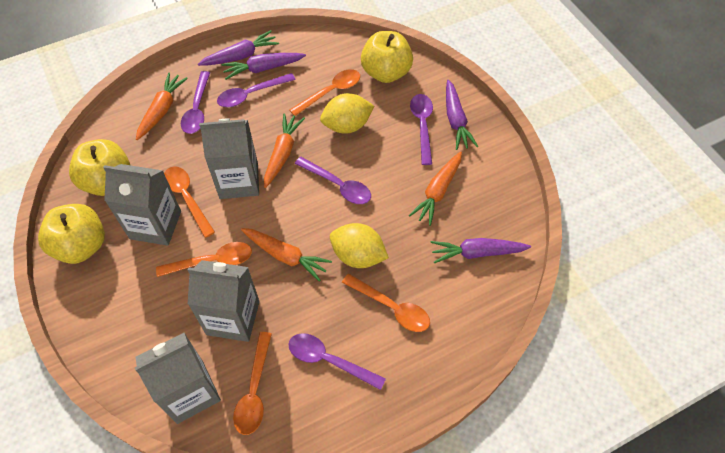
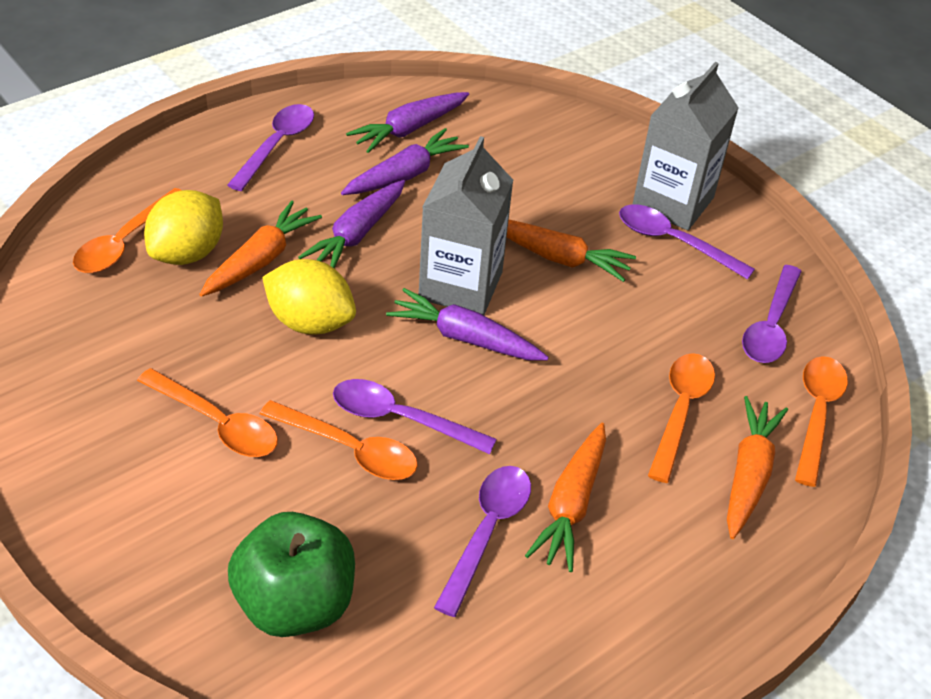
green apple: 0 -> 1
grey carton: 4 -> 2
yellow apple: 3 -> 0

